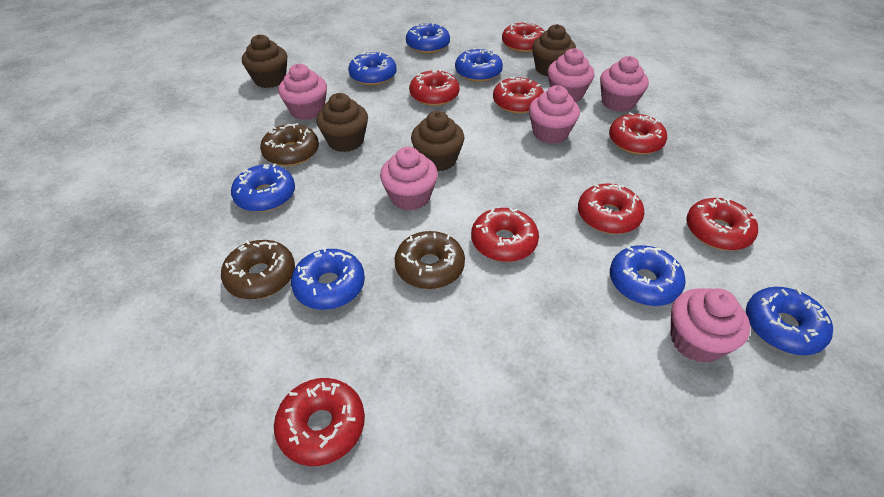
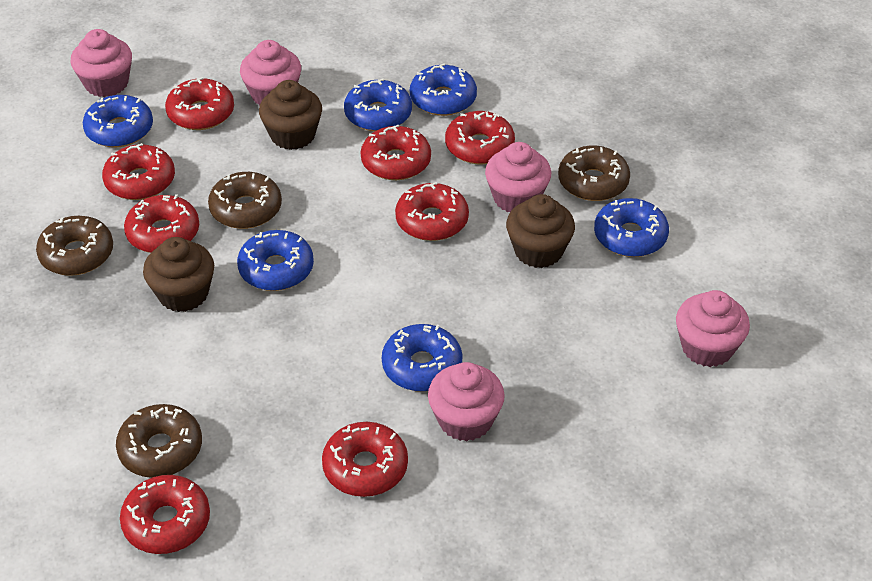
blue donut: 7 -> 6
brown cupcake: 4 -> 3
brown donut: 3 -> 4
pink cupcake: 6 -> 5

